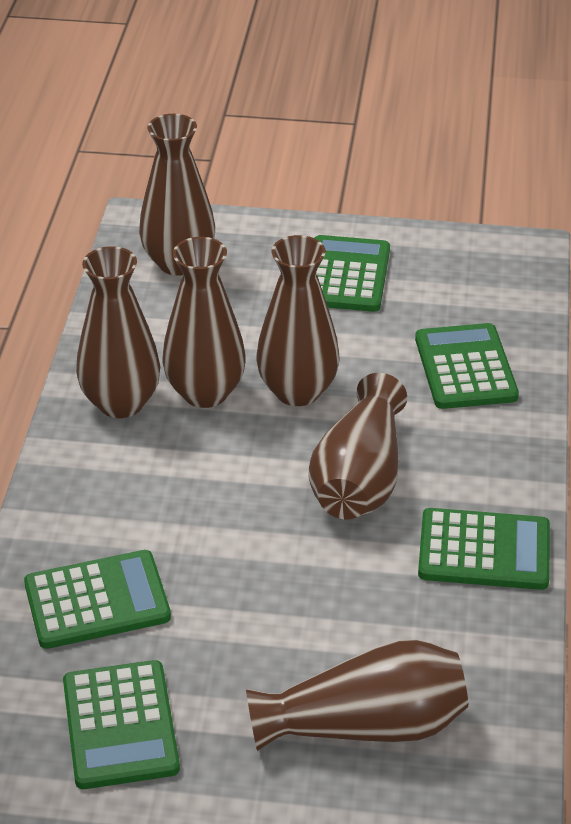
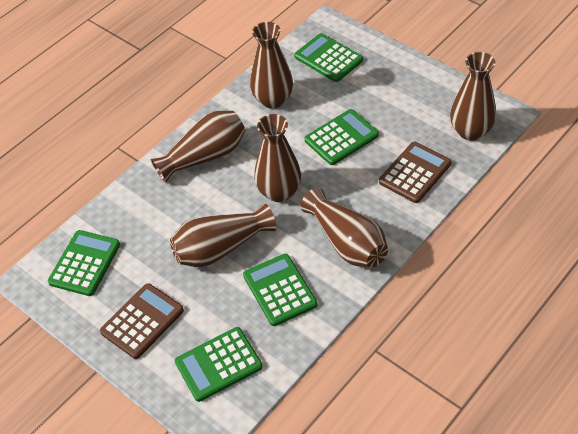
brown calculator: 0 -> 2

